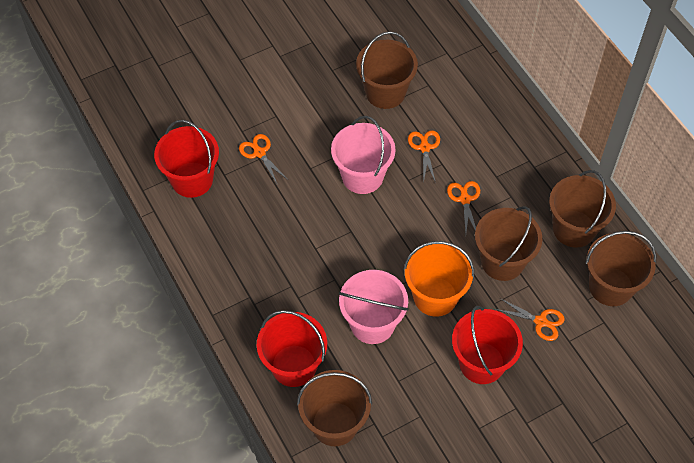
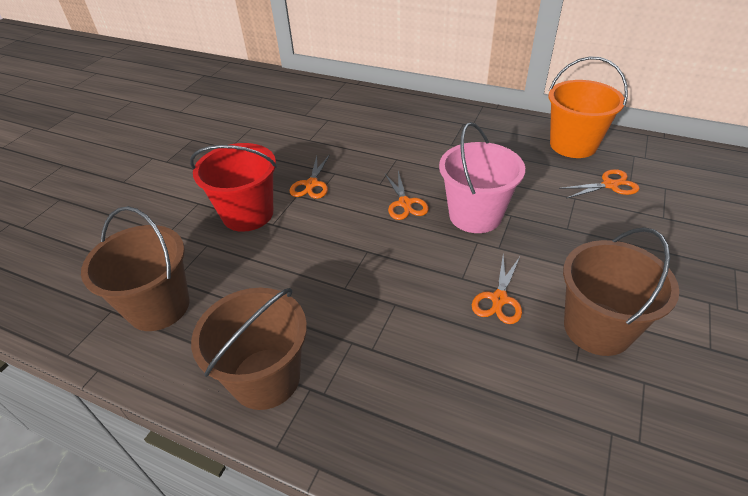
brown bucket: 5 -> 3
pink bucket: 2 -> 1
red bucket: 3 -> 1

